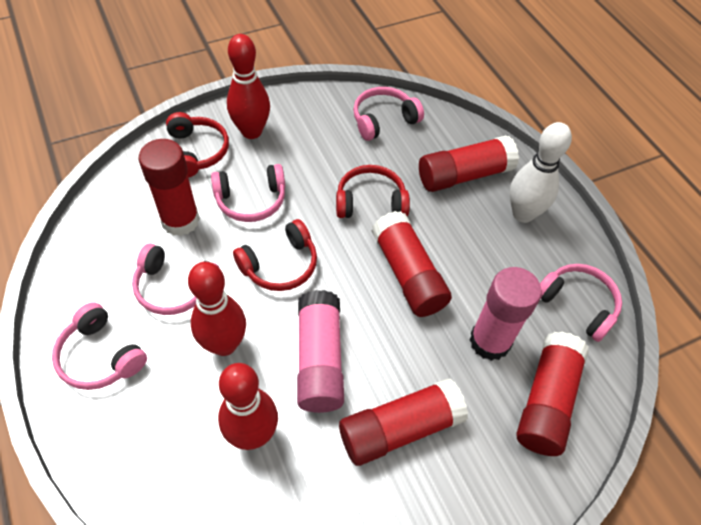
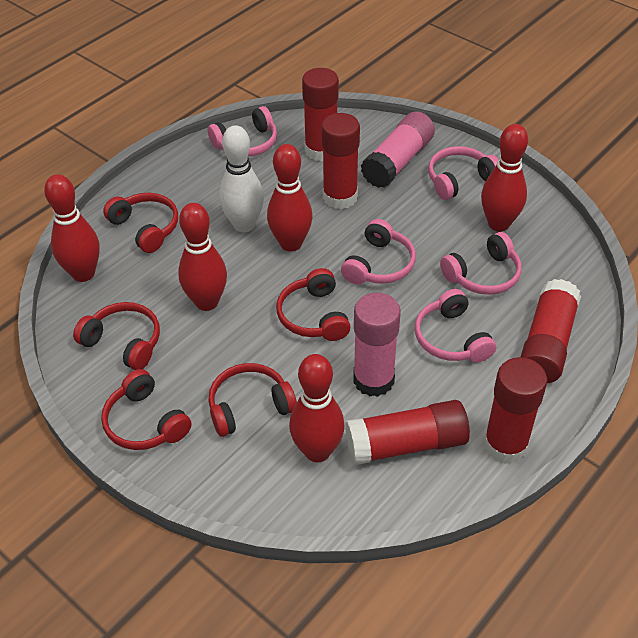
red bowling pin: 3 -> 5
red headphones: 3 -> 5

